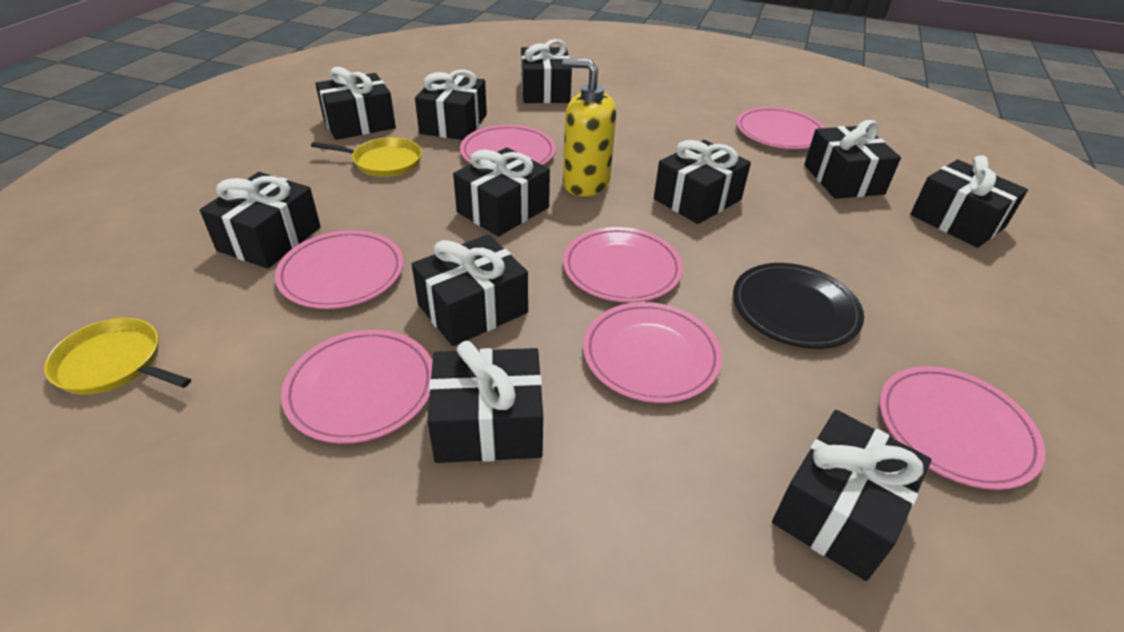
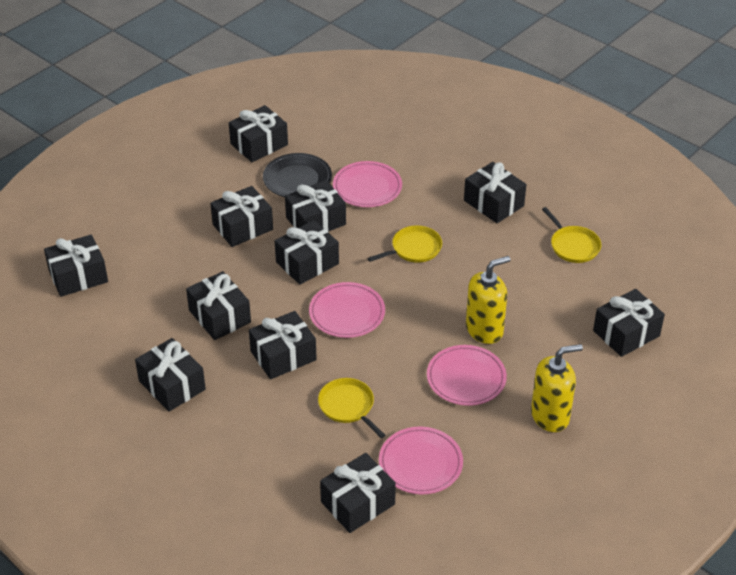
pink plate: 7 -> 4
yellow pan: 2 -> 3
yellow soap dispenser: 1 -> 2

